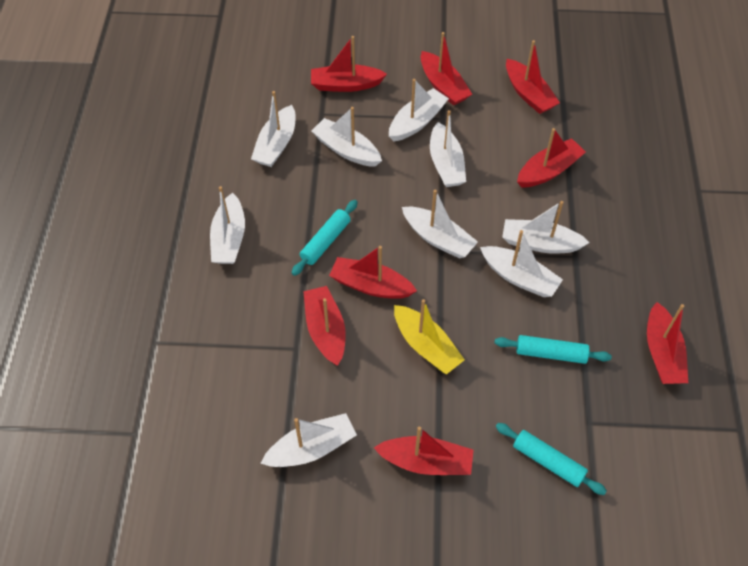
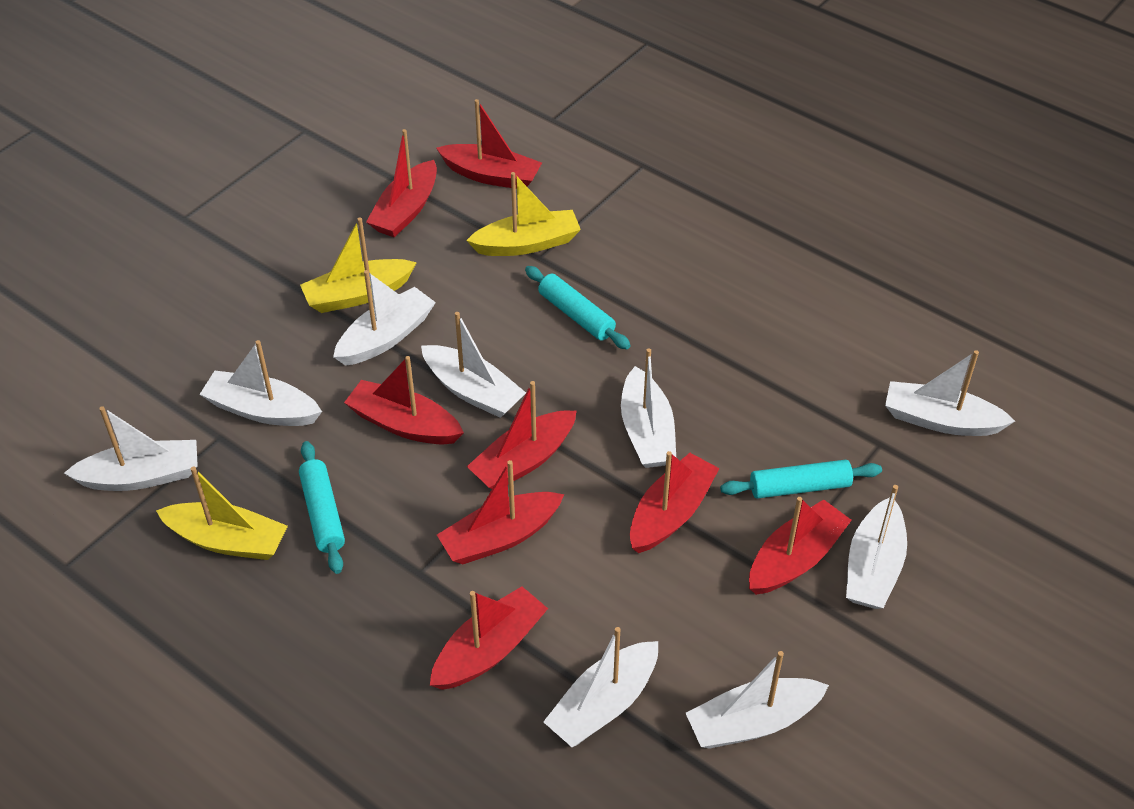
yellow boat: 1 -> 3

